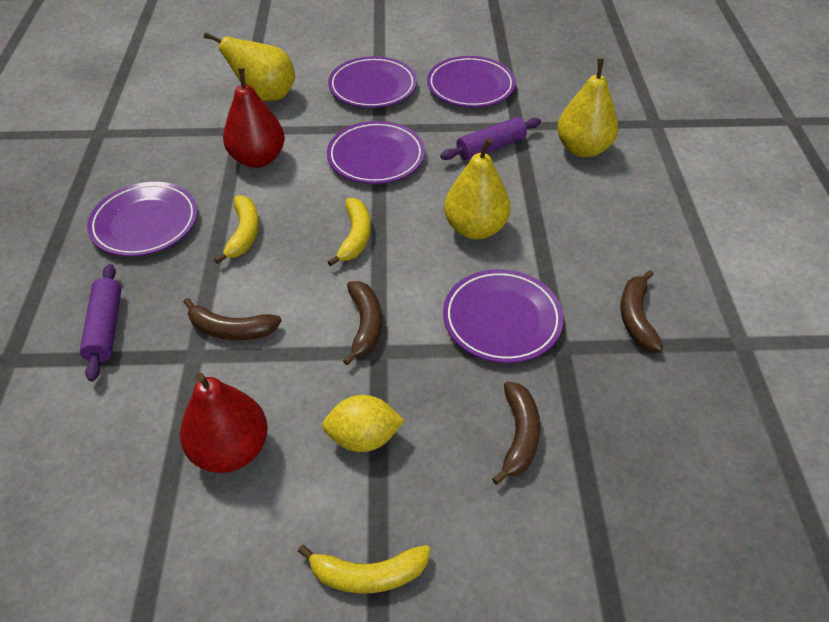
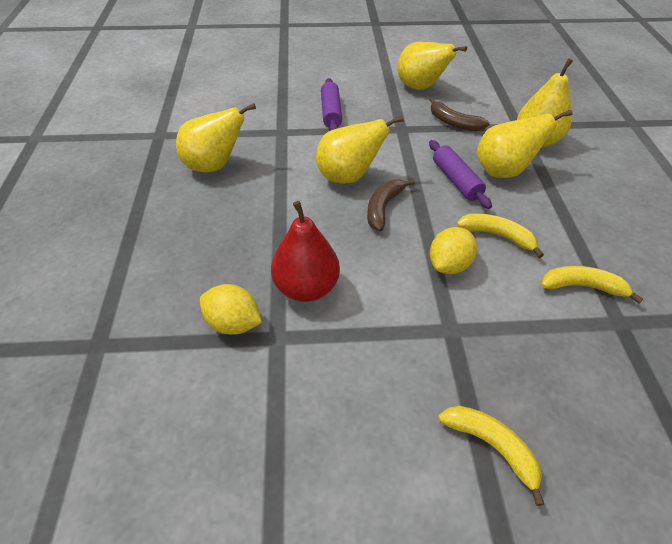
brown banana: 4 -> 2
purple plate: 5 -> 0
red pear: 2 -> 1
yellow lemon: 1 -> 2
yellow pear: 3 -> 5

